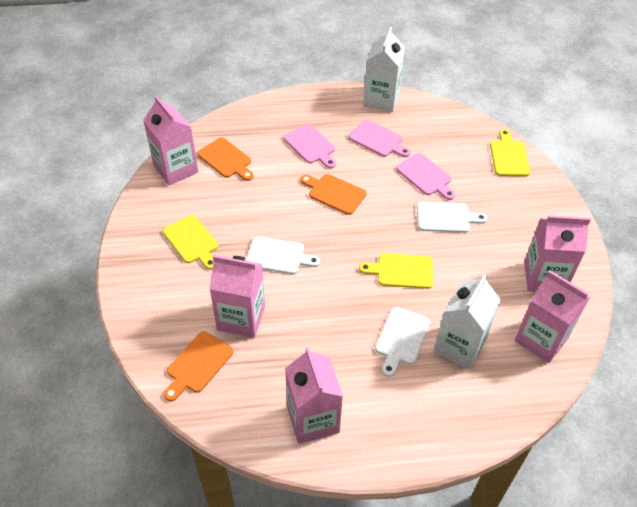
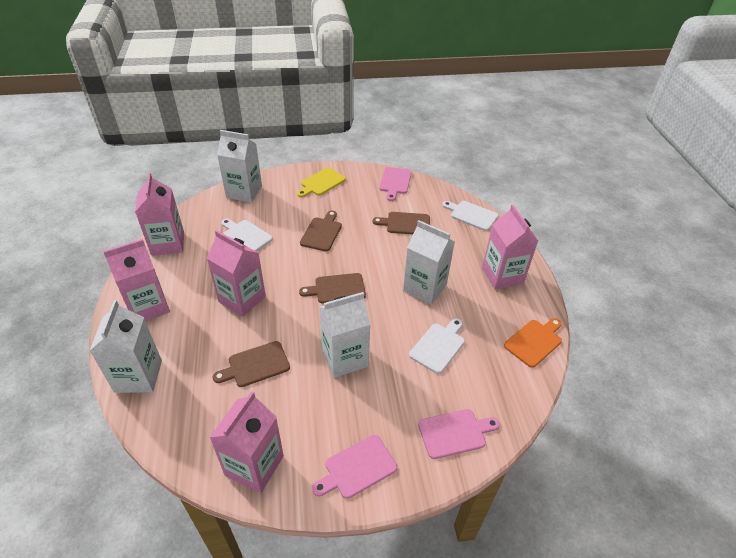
brown cutting board: 0 -> 4
orange cutting board: 3 -> 1
white carton: 2 -> 4
yellow cutting board: 3 -> 1

